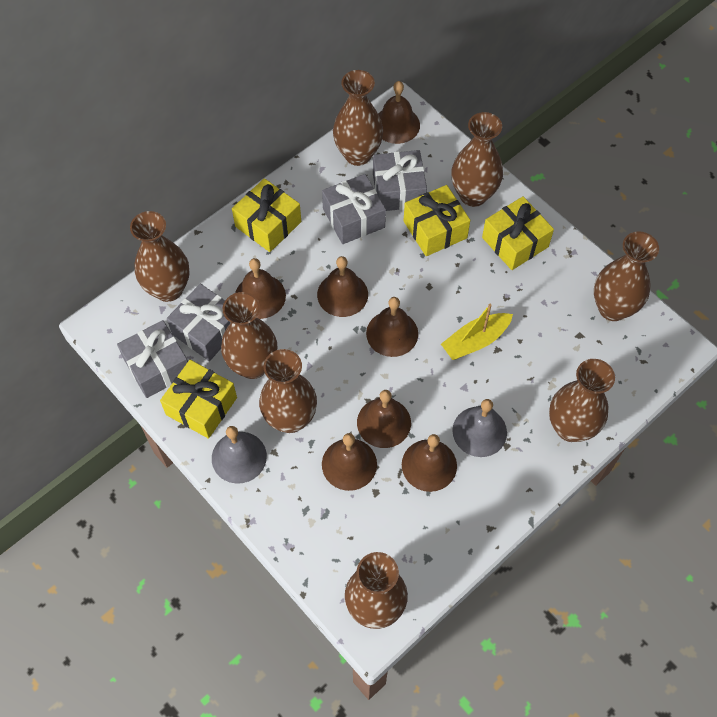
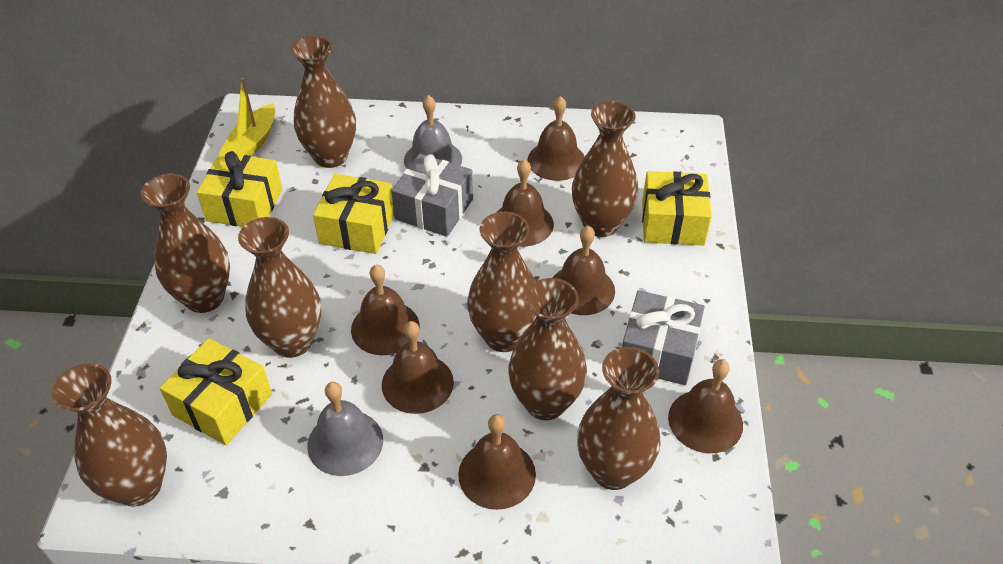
grey gift: 4 -> 2

